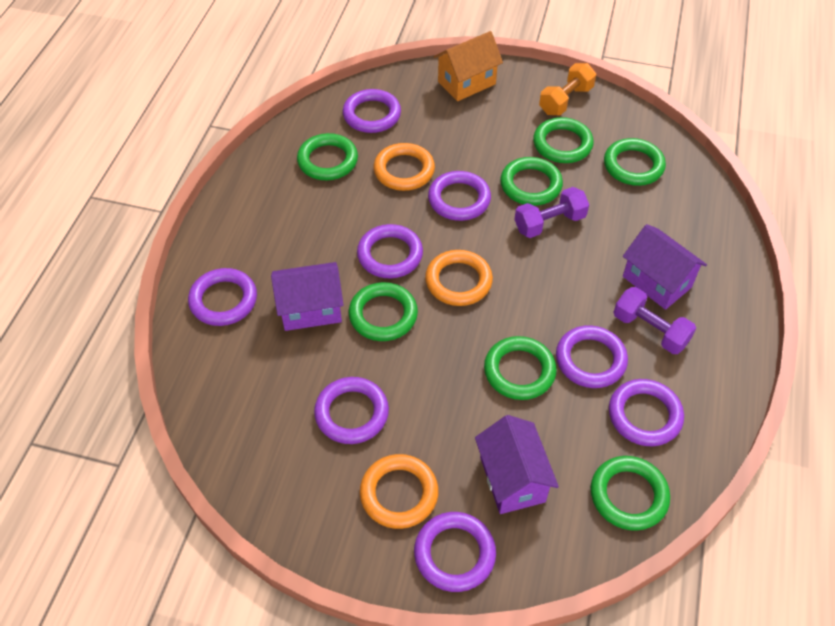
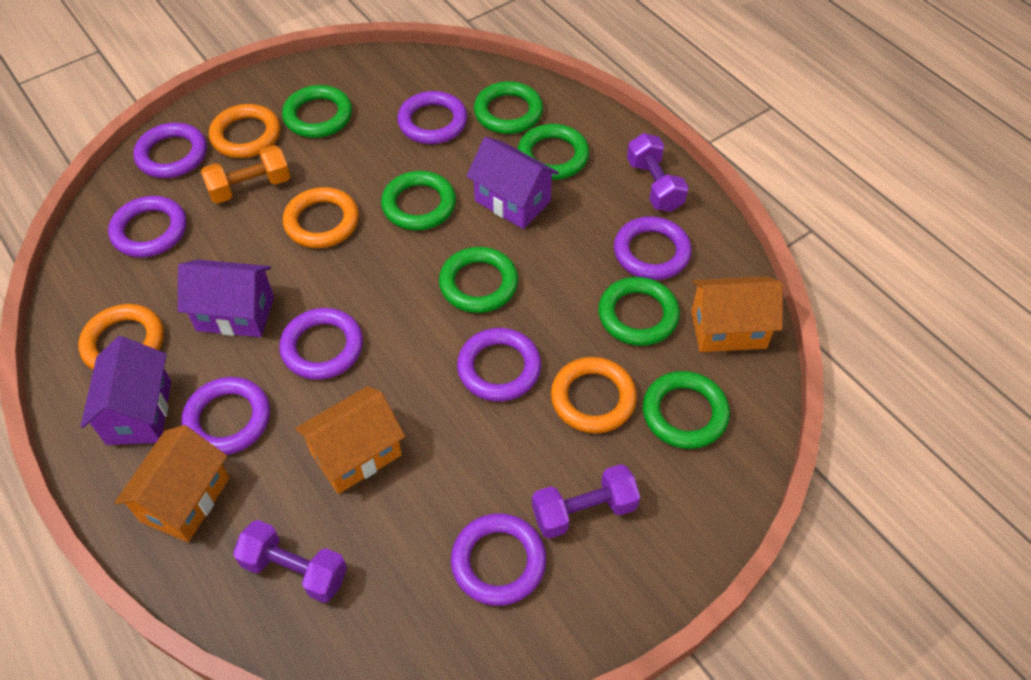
orange house: 1 -> 3
orange ring: 3 -> 4
purple dumbbell: 2 -> 3

